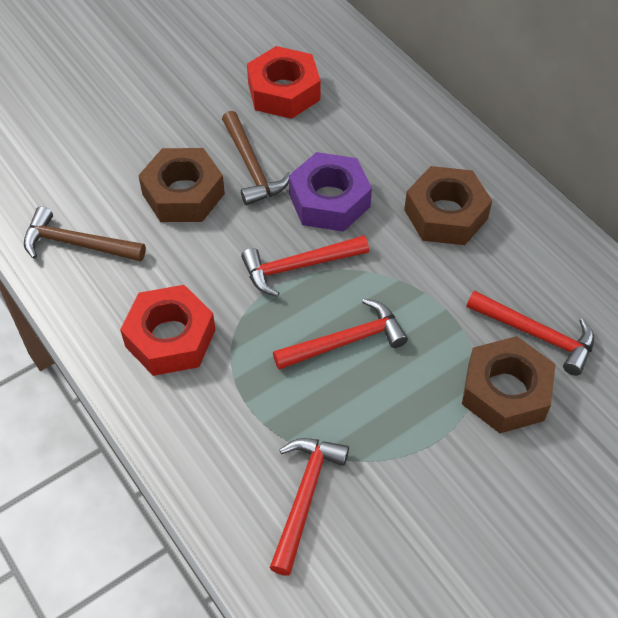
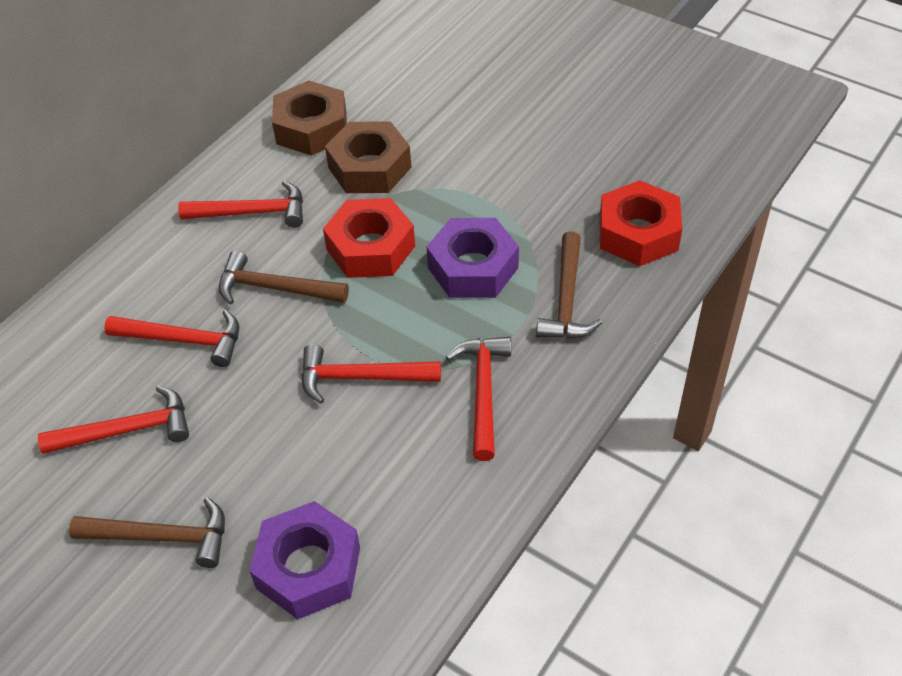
brown hammer: 2 -> 3
brown nut: 3 -> 2
purple nut: 1 -> 2
red hammer: 4 -> 5

